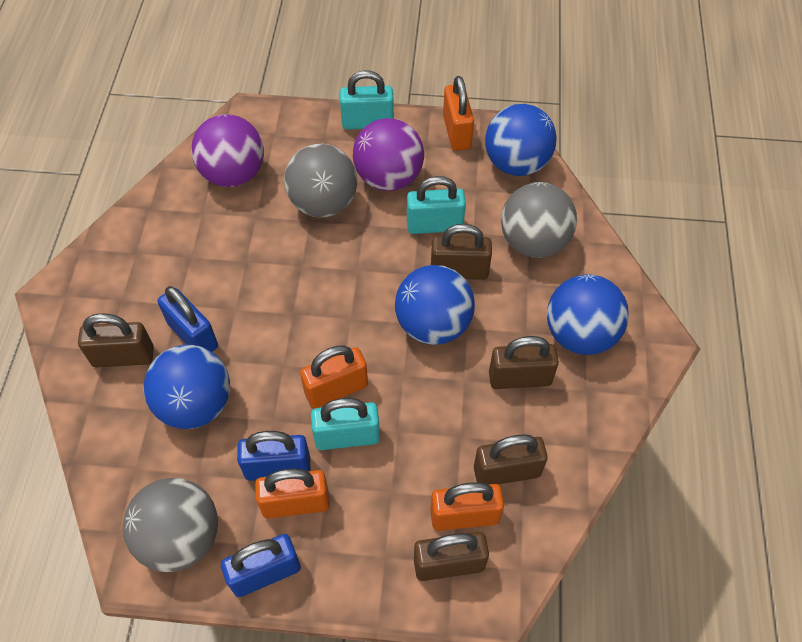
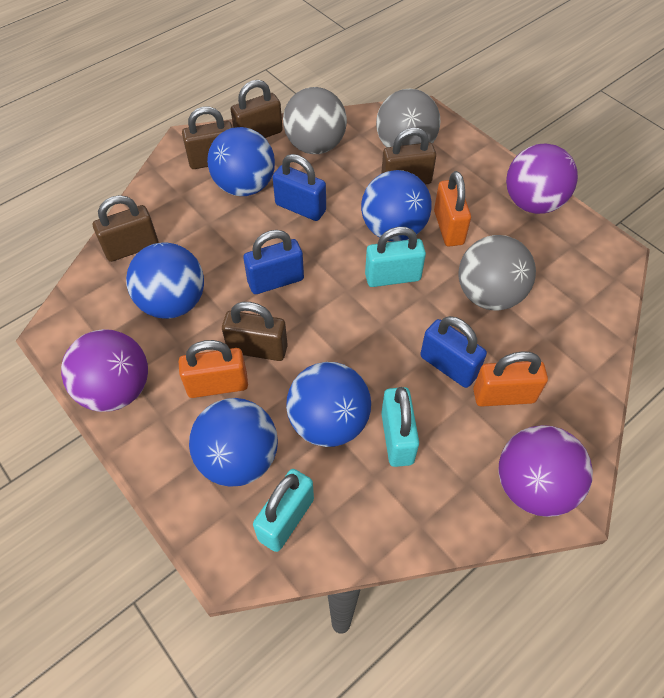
blue ball: 4 -> 5
orange padlock: 4 -> 3
purple ball: 2 -> 3

